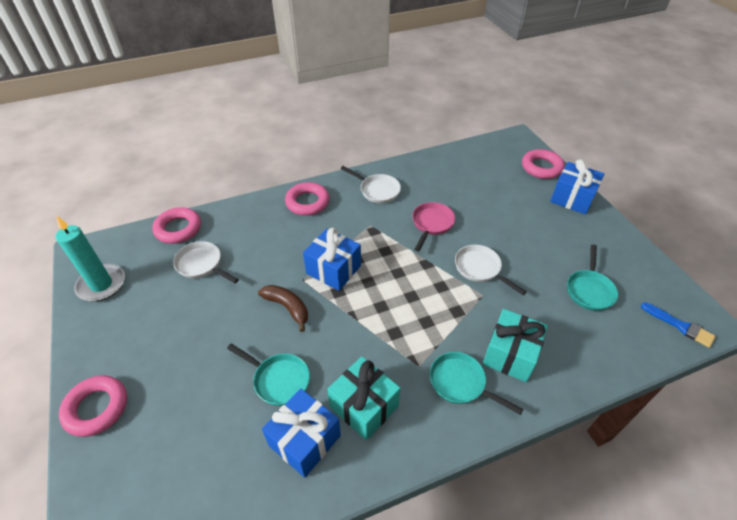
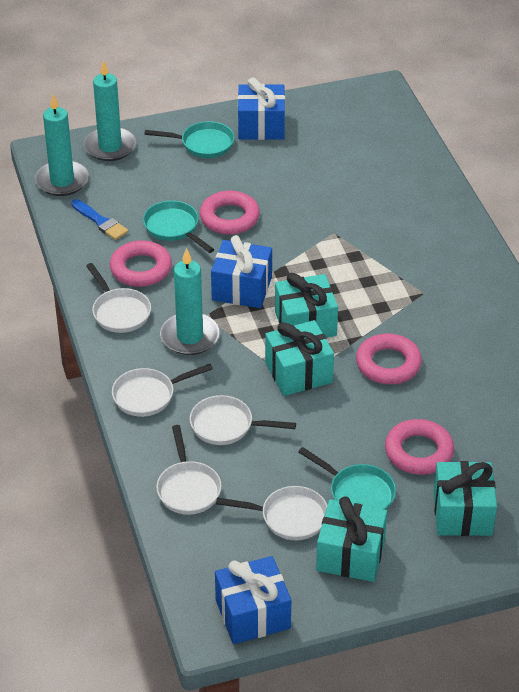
brown banana: 1 -> 0
pink pan: 1 -> 0
turquoise candle: 1 -> 3
turquoise gift: 2 -> 4
white pan: 3 -> 5

